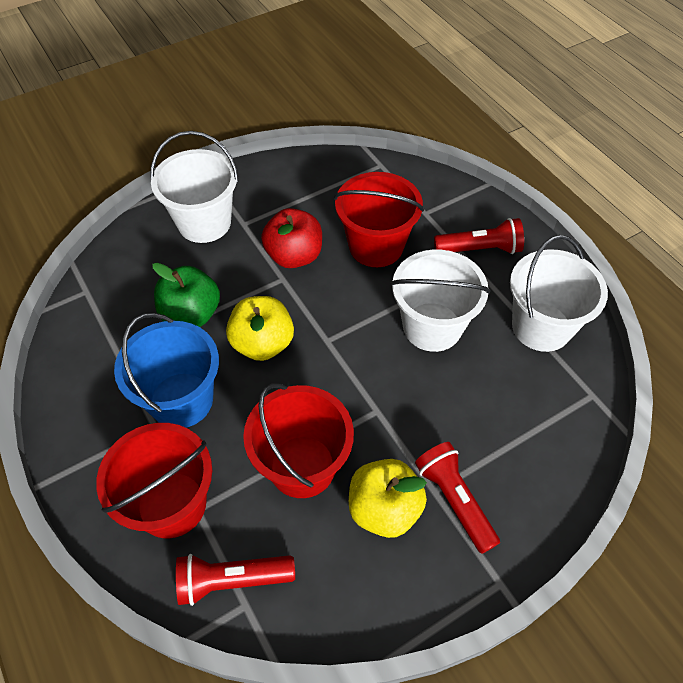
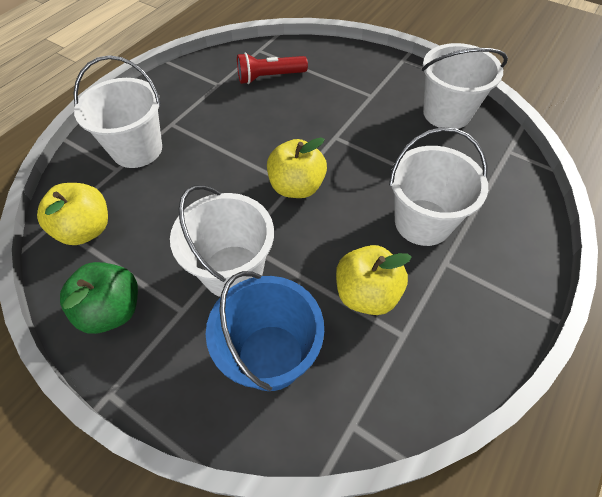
red apple: 1 -> 0
red bucket: 3 -> 0
red flashlight: 3 -> 1
white bucket: 3 -> 4
yellow apple: 2 -> 3

